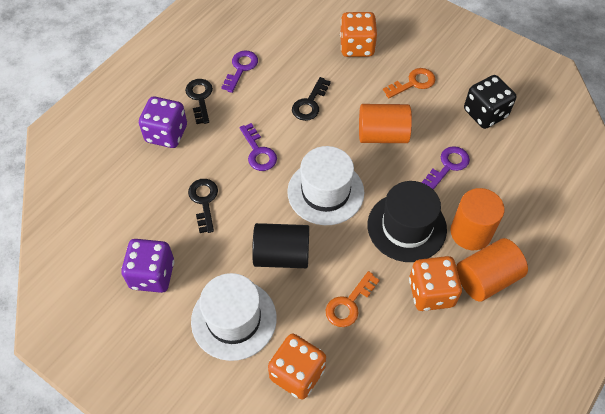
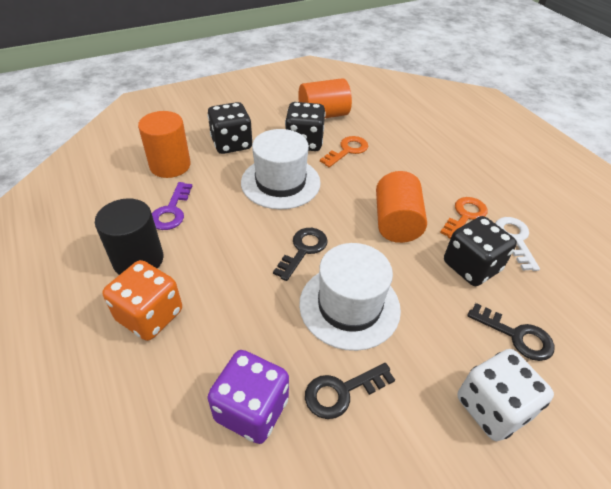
black dice: 1 -> 3
black hat: 1 -> 0
orange dice: 3 -> 1
purple dice: 2 -> 1
purple key: 3 -> 1
white dice: 0 -> 1
white key: 0 -> 1

